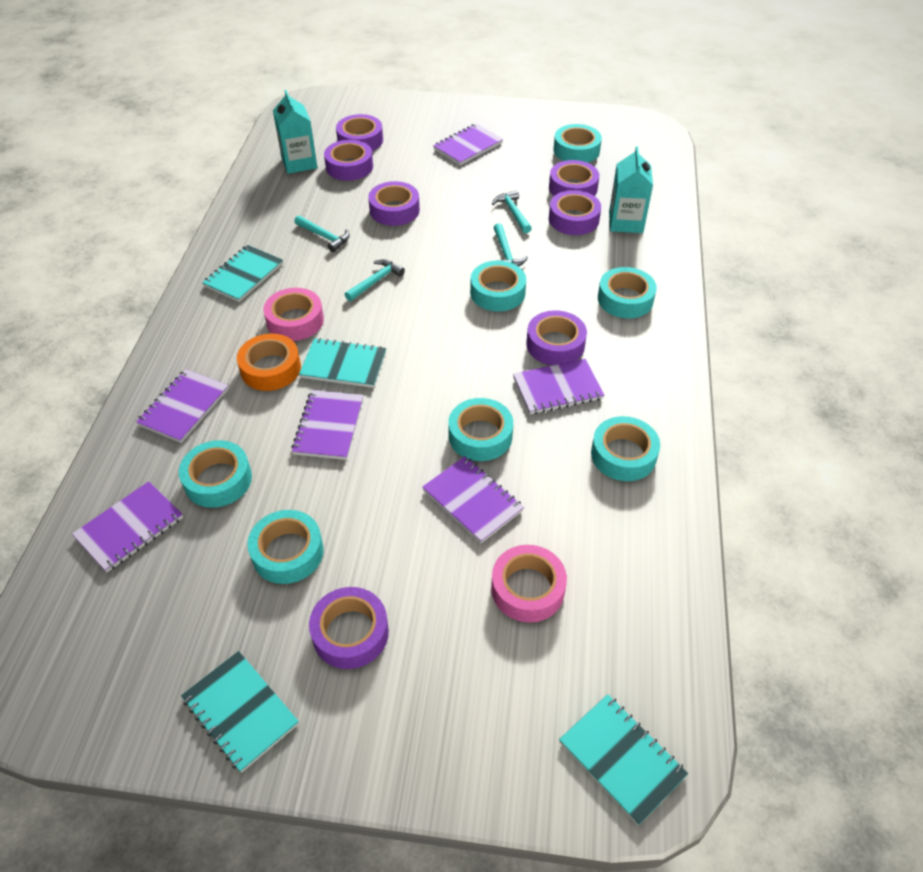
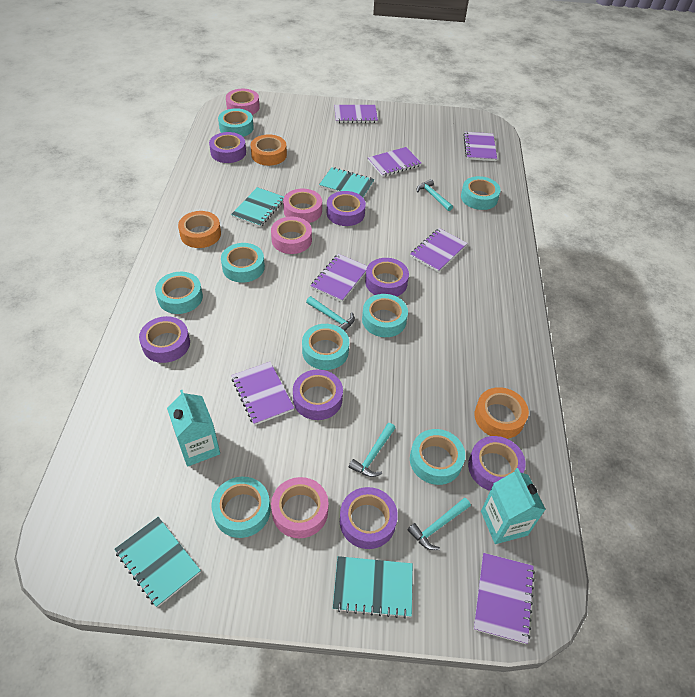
orange tape: 1 -> 3
pink tape: 2 -> 4
purple notebook: 6 -> 7
turquoise tape: 7 -> 8

